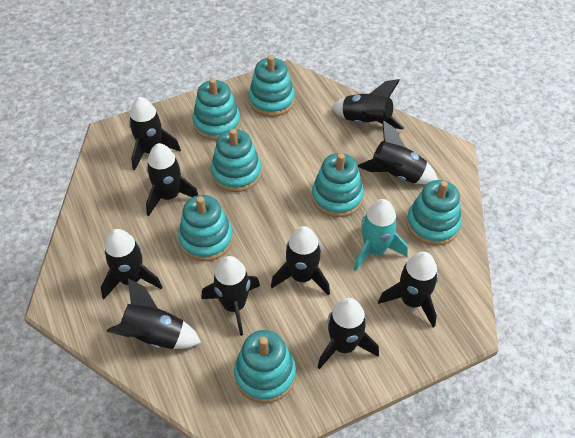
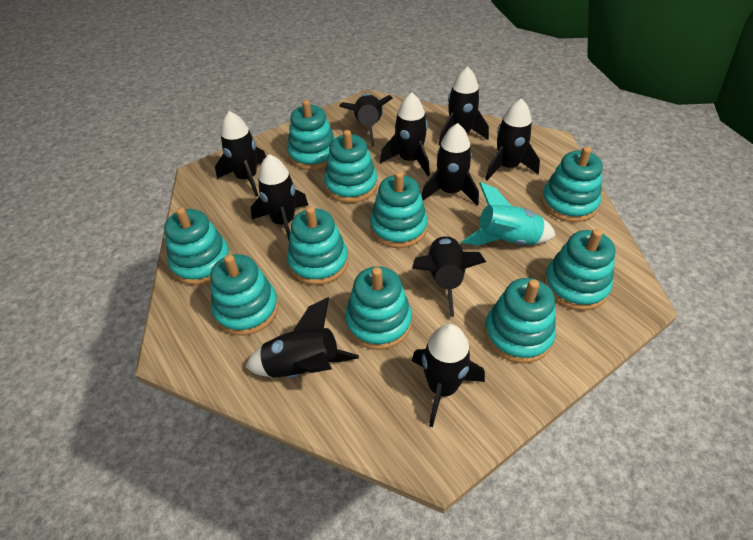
turquoise stacking toy: 7 -> 10

